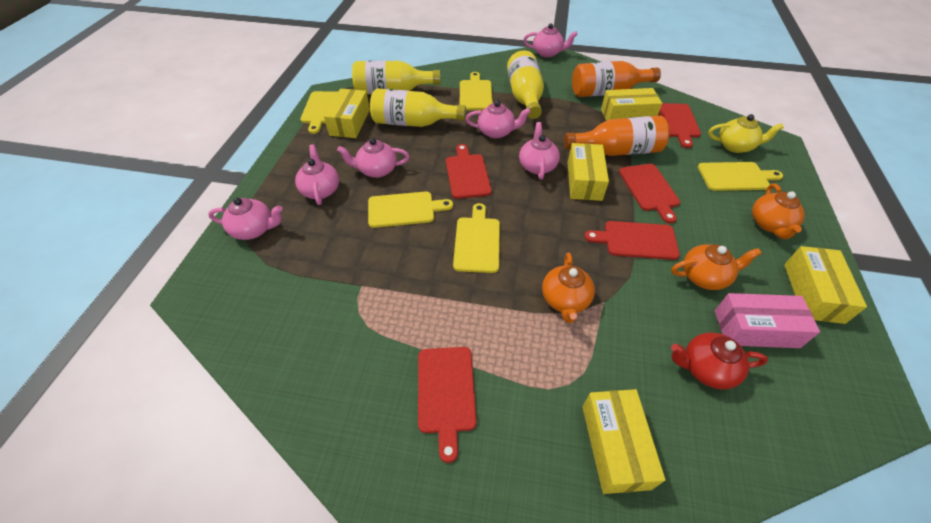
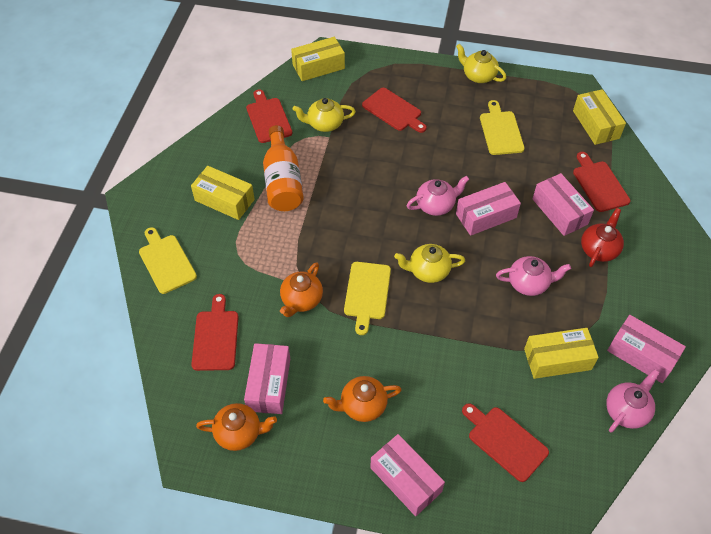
orange bottle: 2 -> 1
pink box: 1 -> 5
pink teapot: 6 -> 3
yellow bottle: 3 -> 0
yellow box: 5 -> 4
yellow cutting board: 5 -> 3
yellow teapot: 1 -> 3

